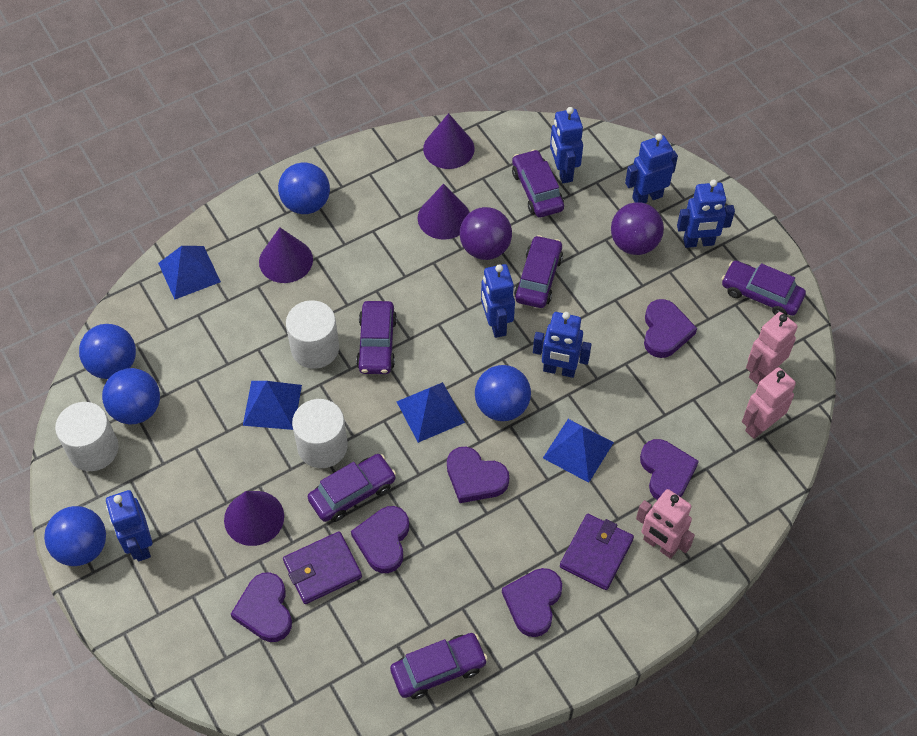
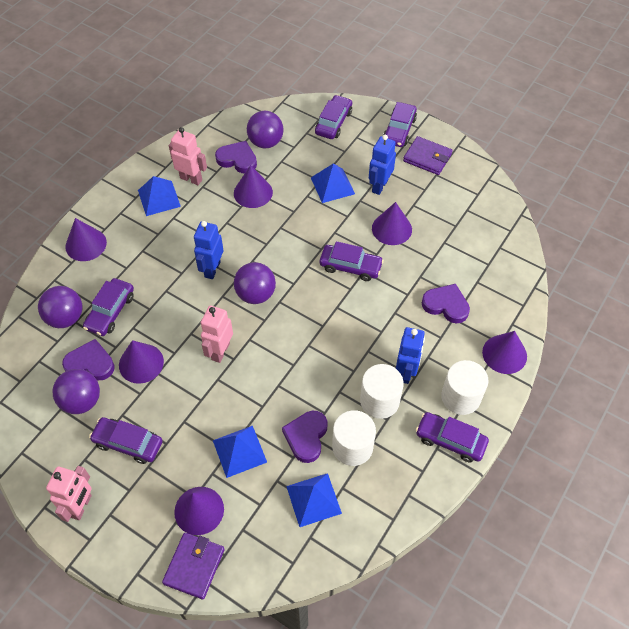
blue ball: 5 -> 0
blue robot: 6 -> 3
purple ball: 2 -> 4
purple cone: 4 -> 6
purple heart: 6 -> 4

